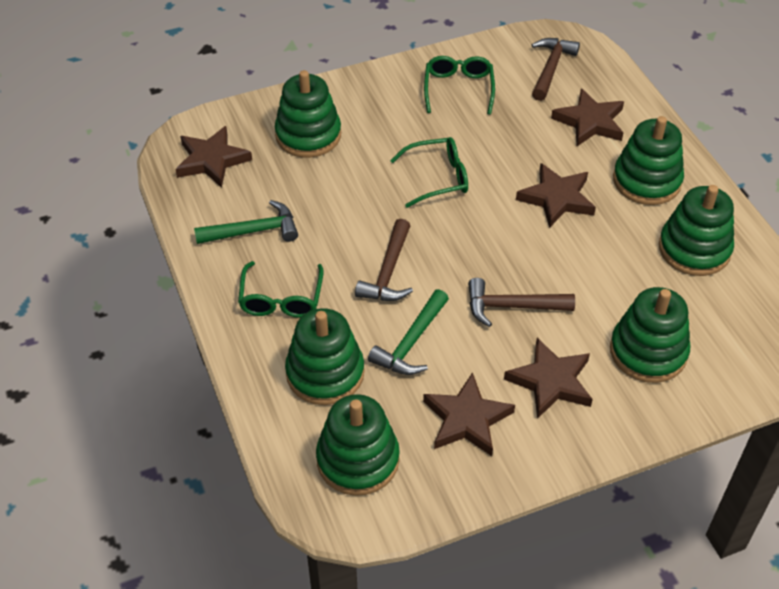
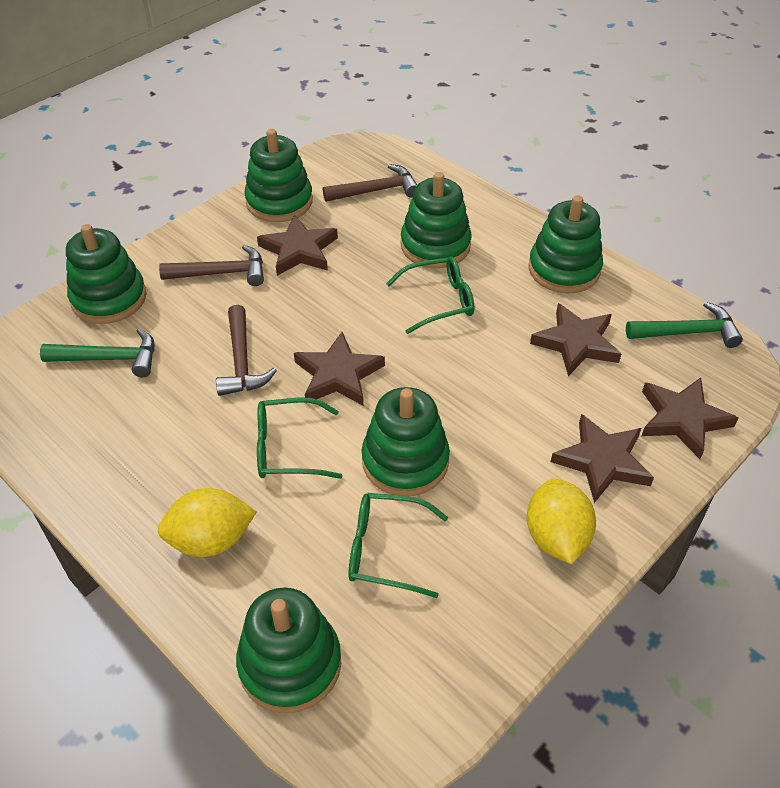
yellow lemon: 0 -> 2

